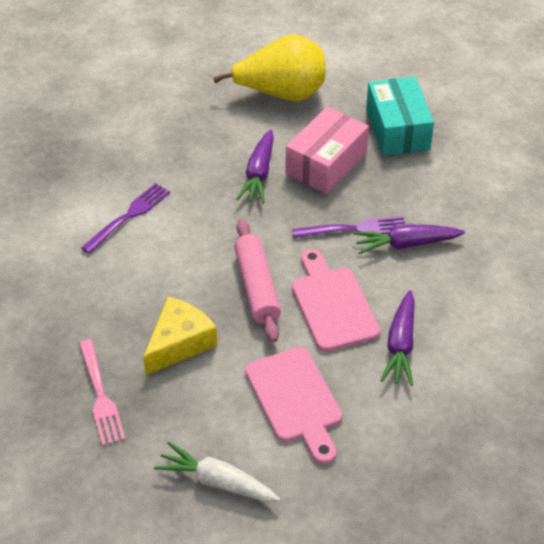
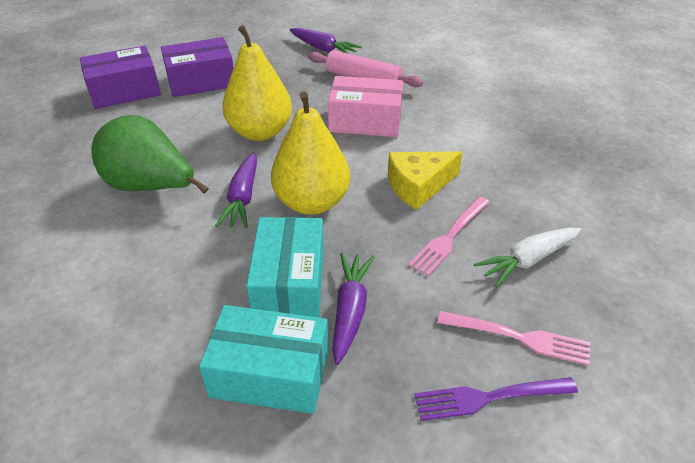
green pear: 0 -> 1
pink cutting board: 2 -> 0
pink fork: 1 -> 2
purple box: 0 -> 2
purple fork: 2 -> 1
turquoise box: 1 -> 2
yellow pear: 1 -> 2

